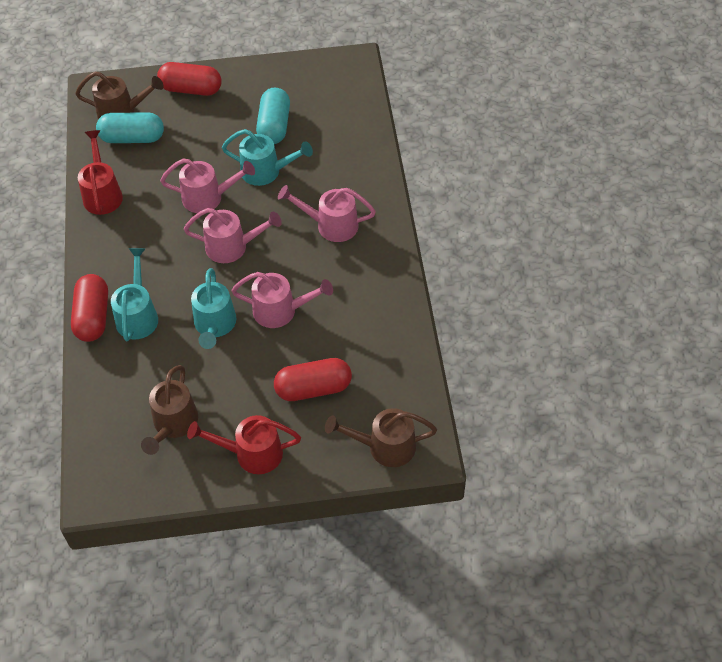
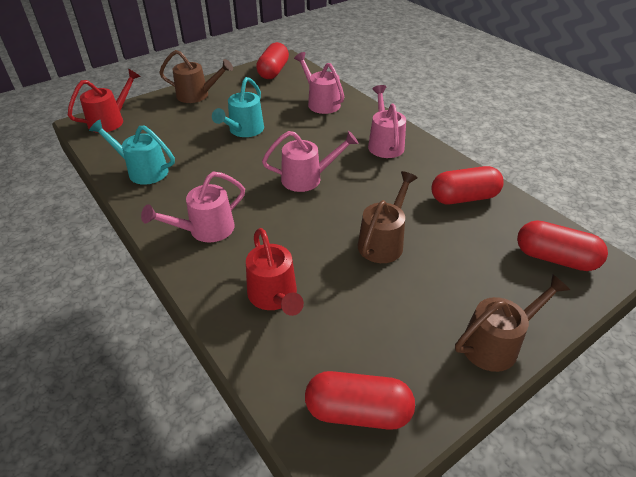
red capsule: 3 -> 4
turquoise capsule: 2 -> 0
turquoise watering can: 3 -> 2

